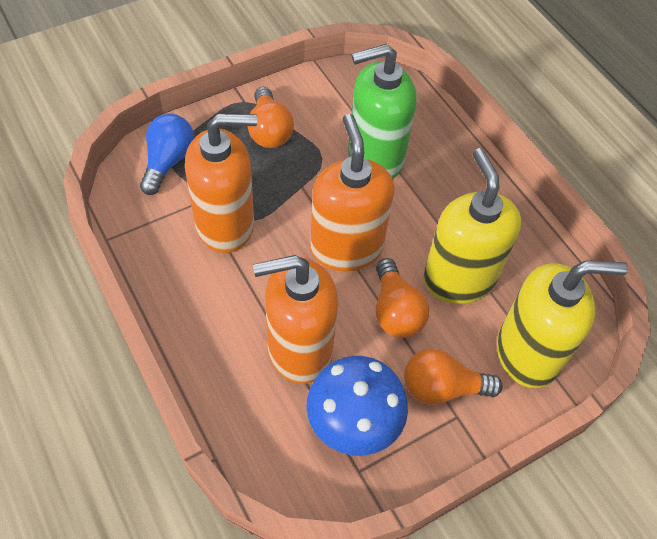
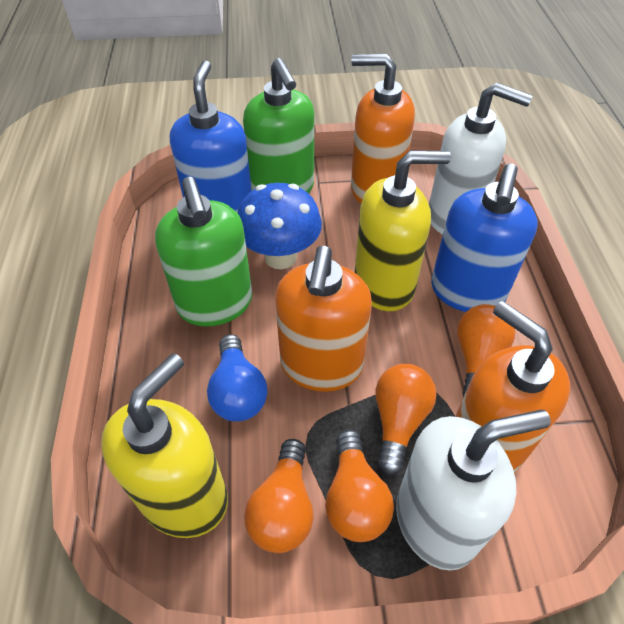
blue soap dispenser: 0 -> 2
green soap dispenser: 1 -> 2
orange light bulb: 3 -> 4
white soap dispenser: 0 -> 2

